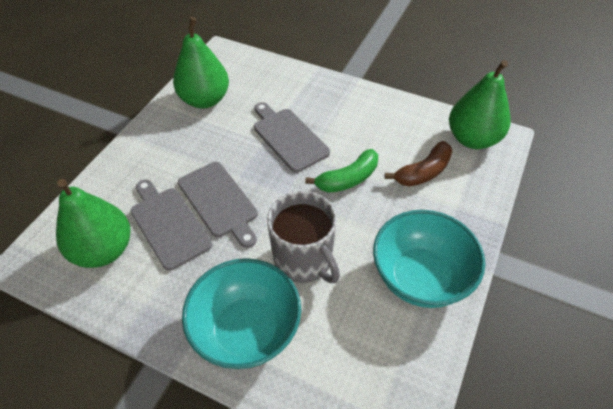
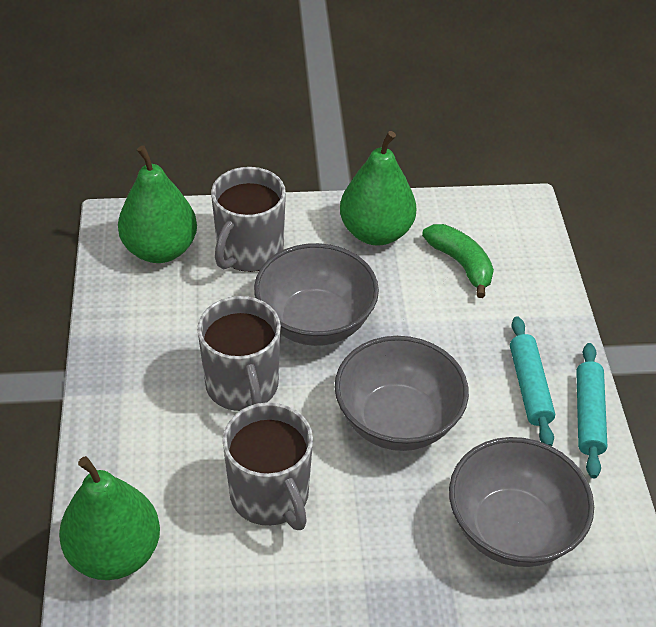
brown banana: 1 -> 0
grey bowl: 0 -> 3
grey cutting board: 3 -> 0
grey mug: 1 -> 3
turquoise bowl: 2 -> 0
turquoise rolling pin: 0 -> 2

